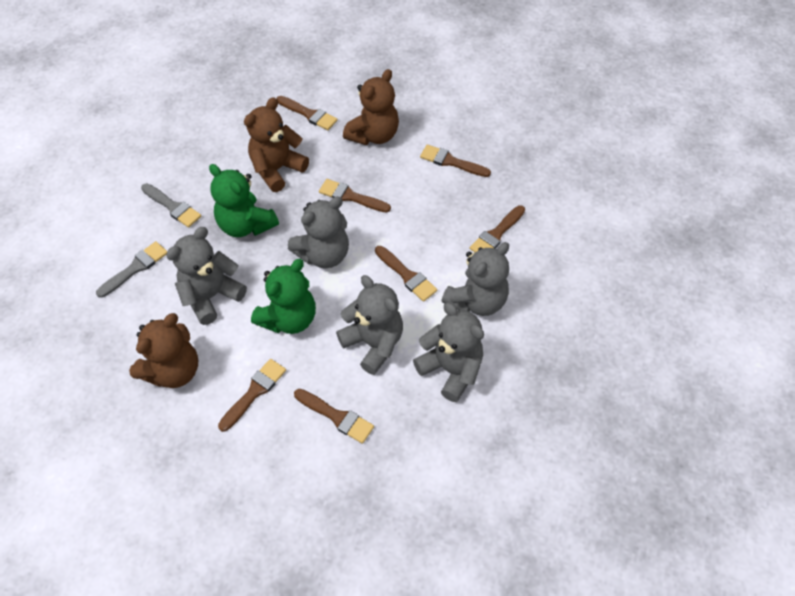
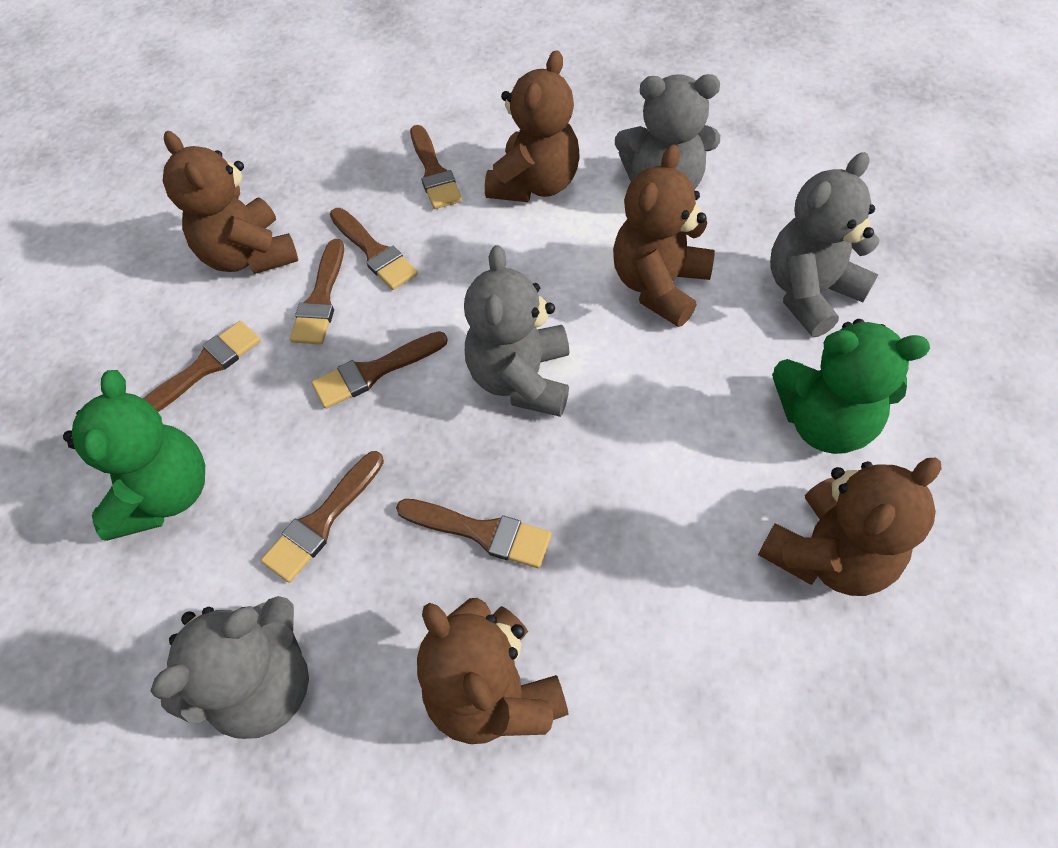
brown teddy bear: 3 -> 5
grey brush: 2 -> 0
grey teddy bear: 5 -> 4

